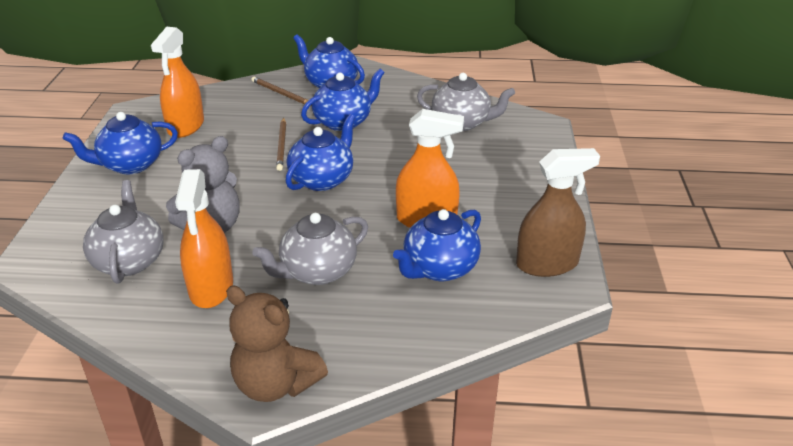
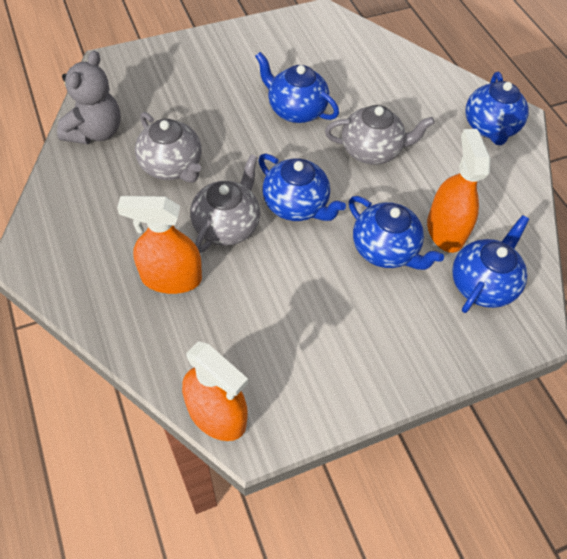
brown pencil: 2 -> 0
brown spray bottle: 1 -> 0
brown teddy bear: 1 -> 0

